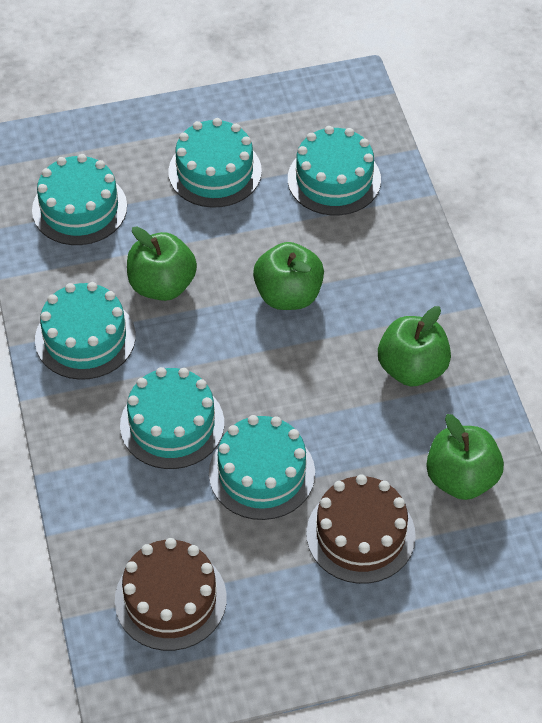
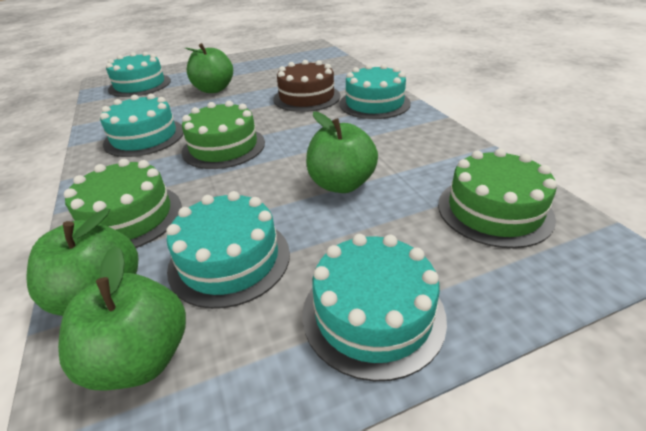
brown cake: 2 -> 1
green cake: 0 -> 3
turquoise cake: 6 -> 5

